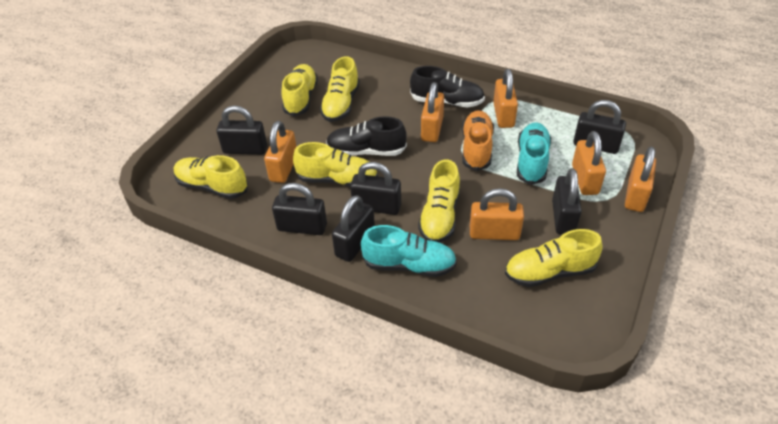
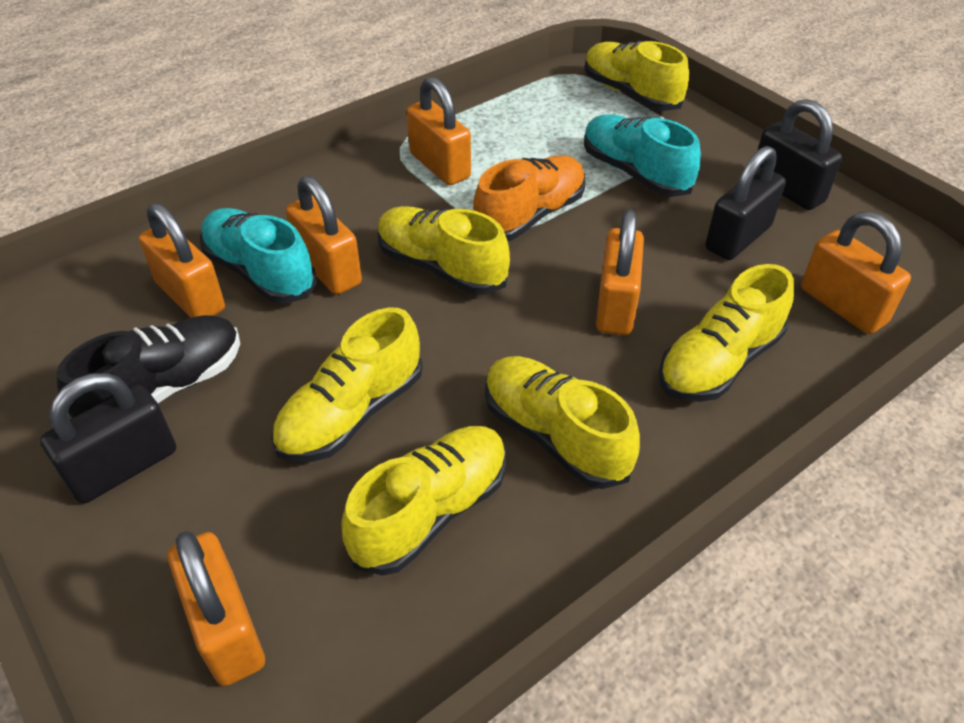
black padlock: 6 -> 3
black shoe: 2 -> 1

